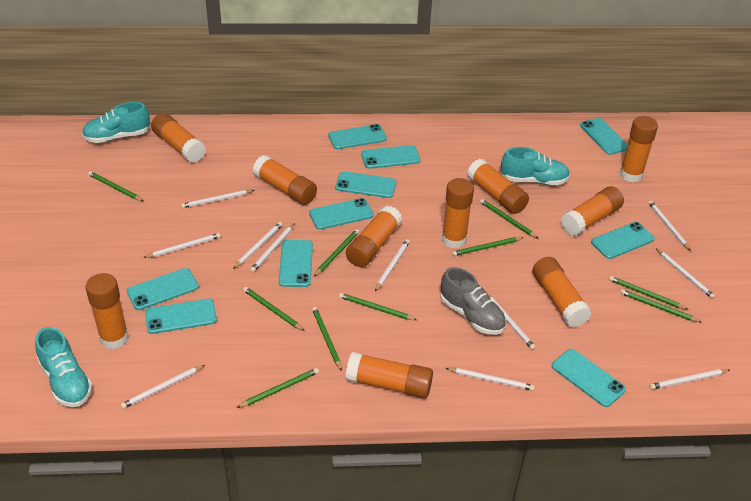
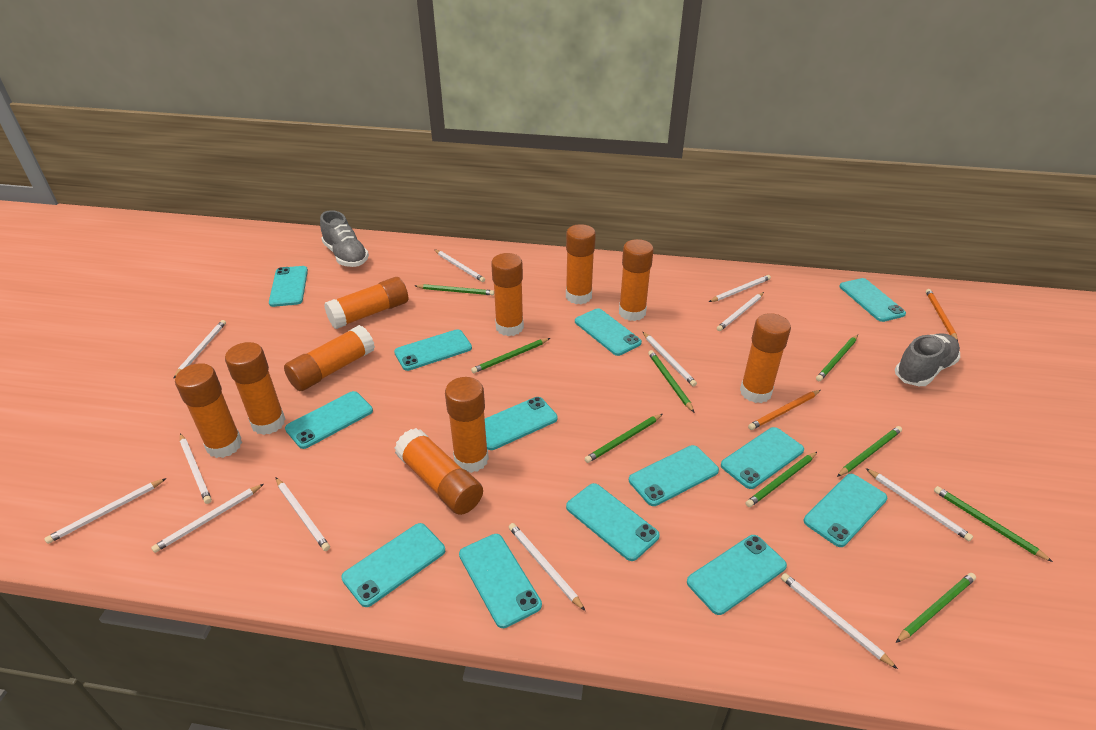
green pencil: 10 -> 9
grey shoe: 1 -> 2
orange pencil: 0 -> 2
turquoise phone: 10 -> 13
turquoise shoe: 3 -> 0
white pencil: 11 -> 12

